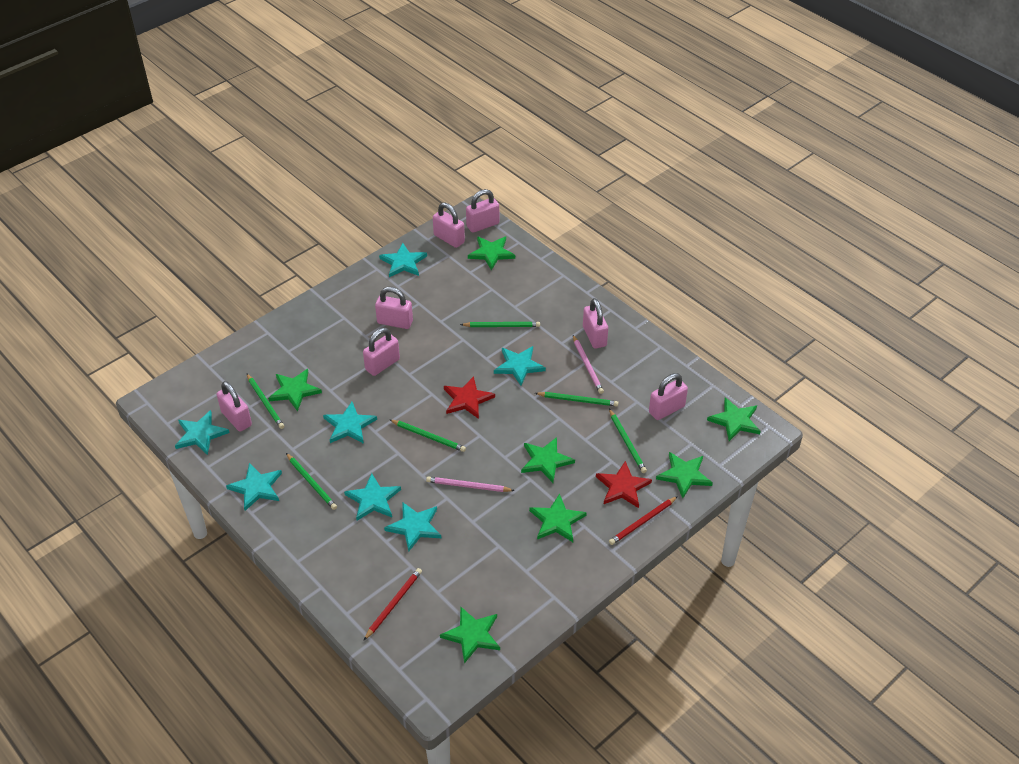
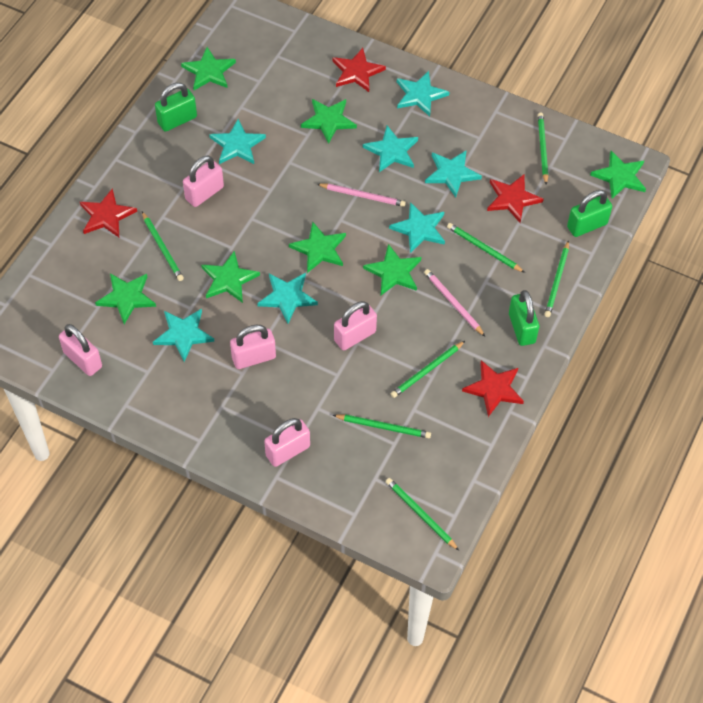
green padlock: 0 -> 3
green pencil: 6 -> 7
pink padlock: 7 -> 5
red pencil: 2 -> 0
red star: 2 -> 4

